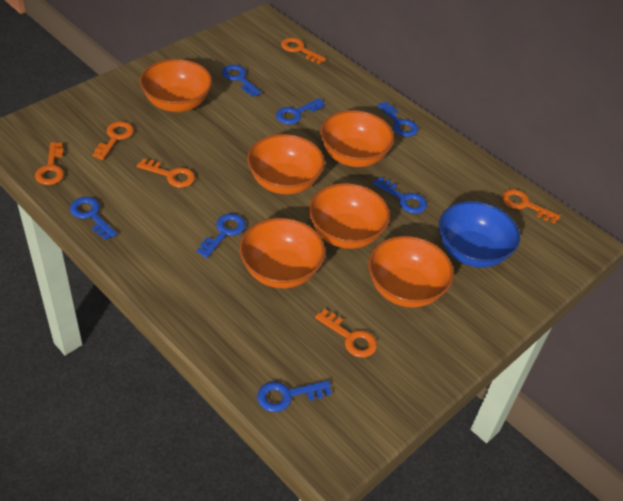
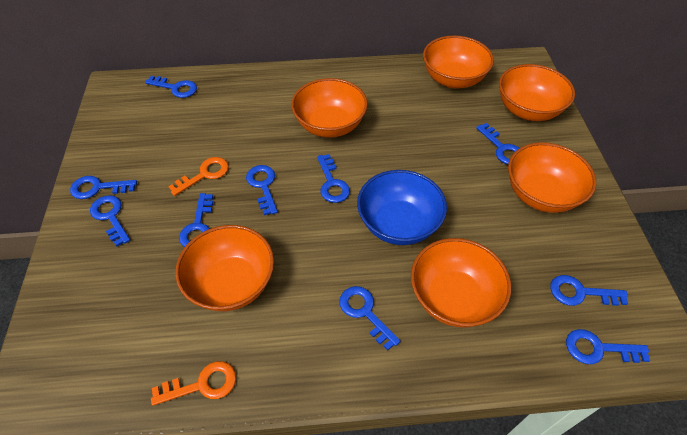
blue key: 7 -> 10
orange key: 6 -> 2

